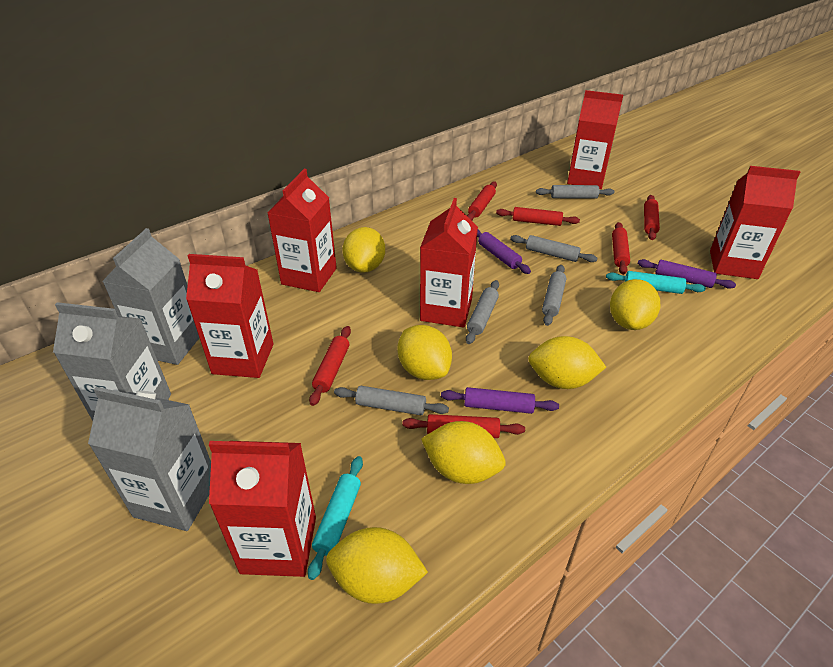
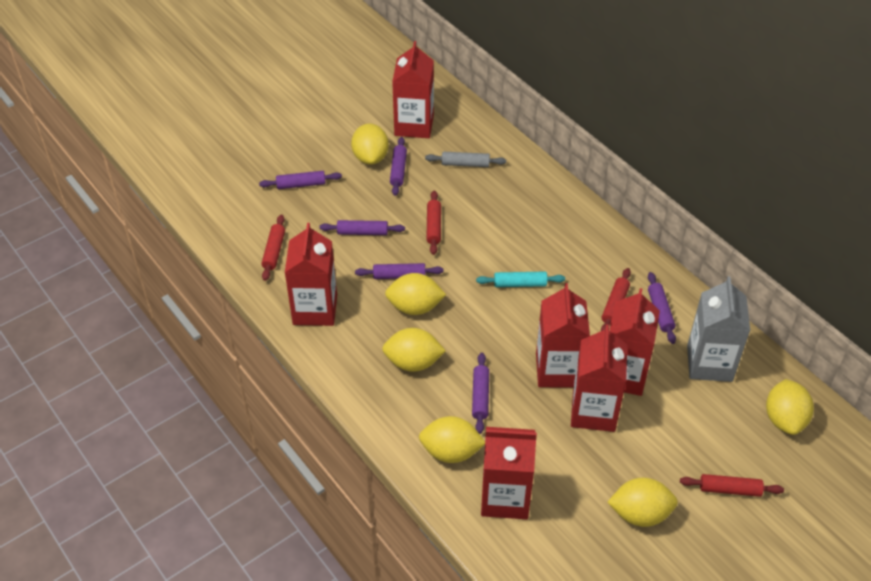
grey carton: 3 -> 1
grey rolling pin: 5 -> 1
purple rolling pin: 3 -> 6
red rolling pin: 6 -> 4
turquoise rolling pin: 2 -> 1

